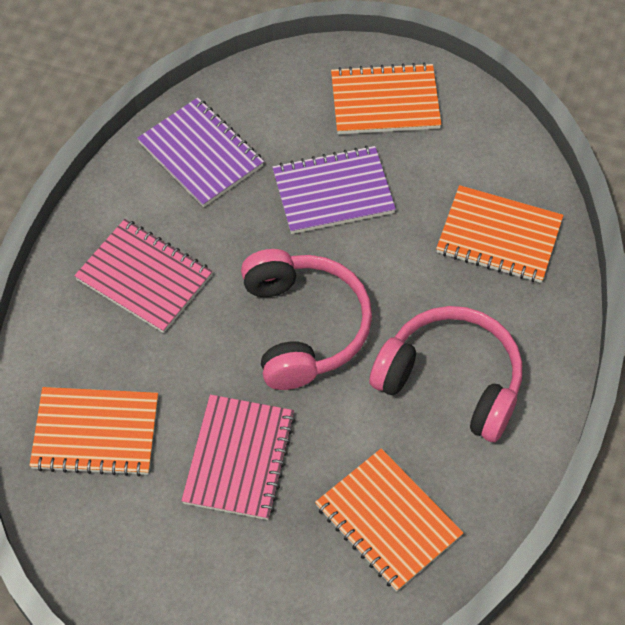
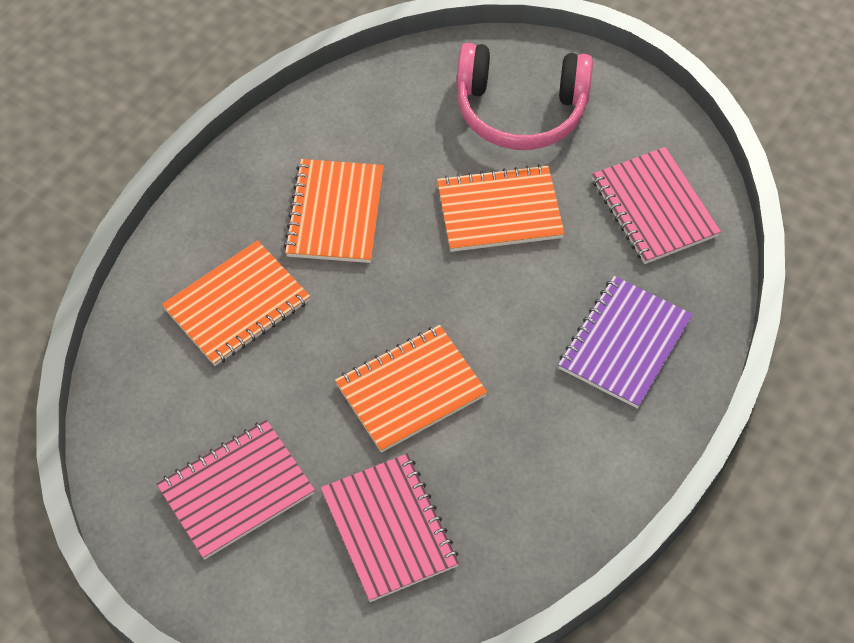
pink headphones: 2 -> 1
pink notebook: 2 -> 3
purple notebook: 2 -> 1

